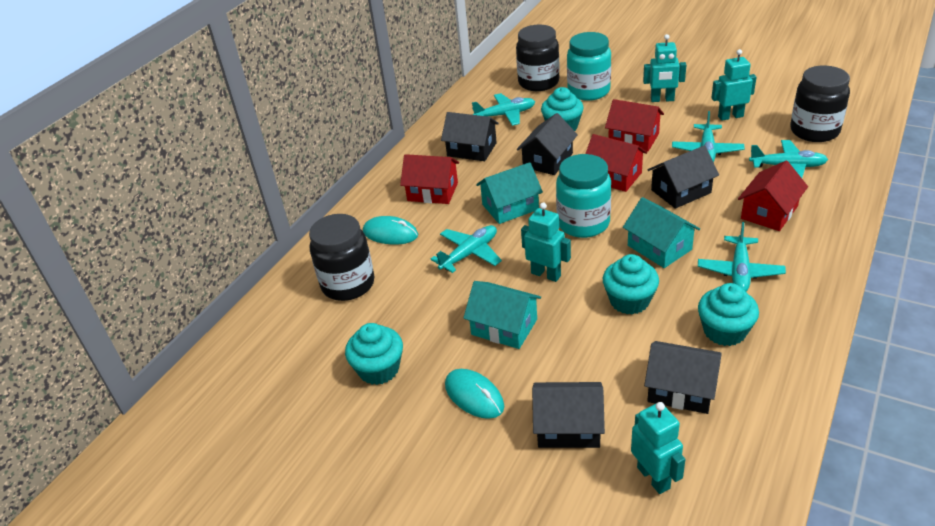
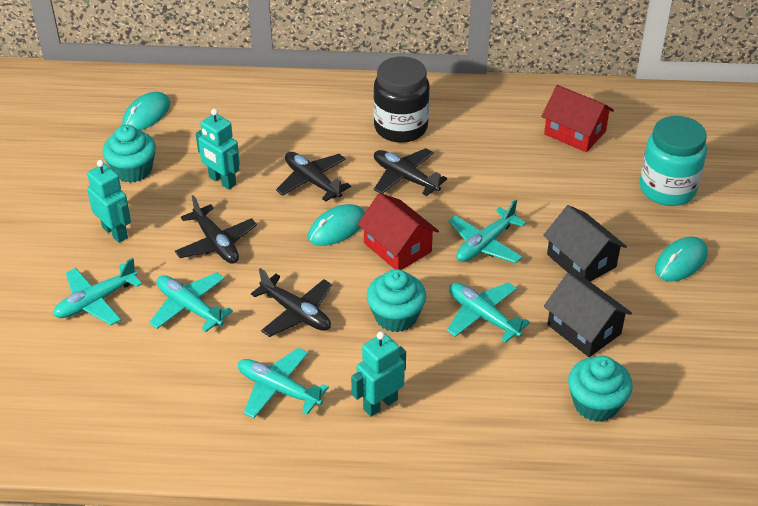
black house: 5 -> 2
black jar: 3 -> 1
black plane: 0 -> 4
red house: 4 -> 2
turquoise cupcake: 4 -> 3
turquoise house: 3 -> 0
turquoise jar: 2 -> 1
turquoise mouse: 2 -> 3
turquoise robot: 4 -> 3

